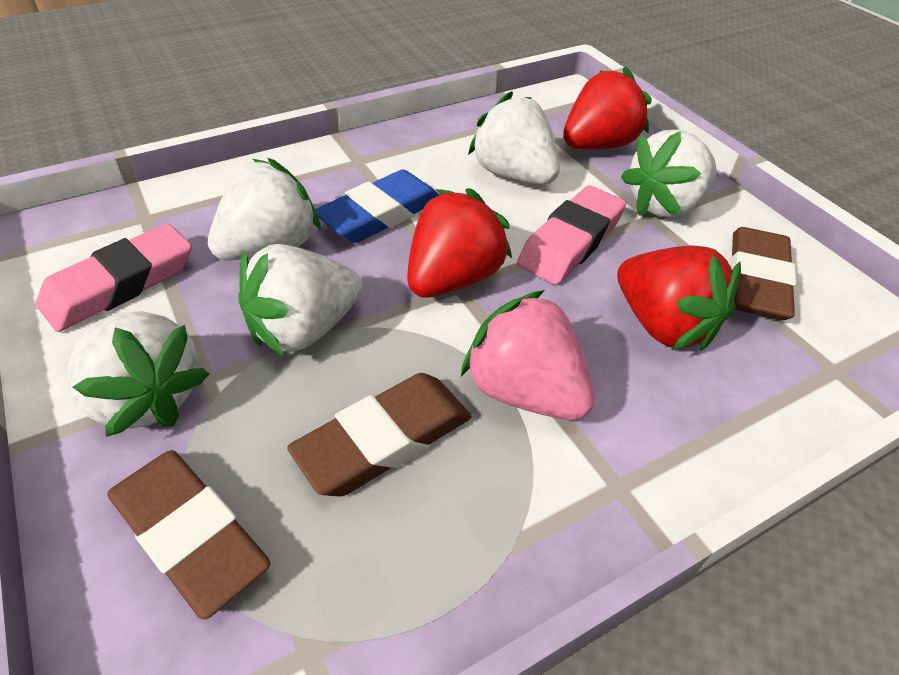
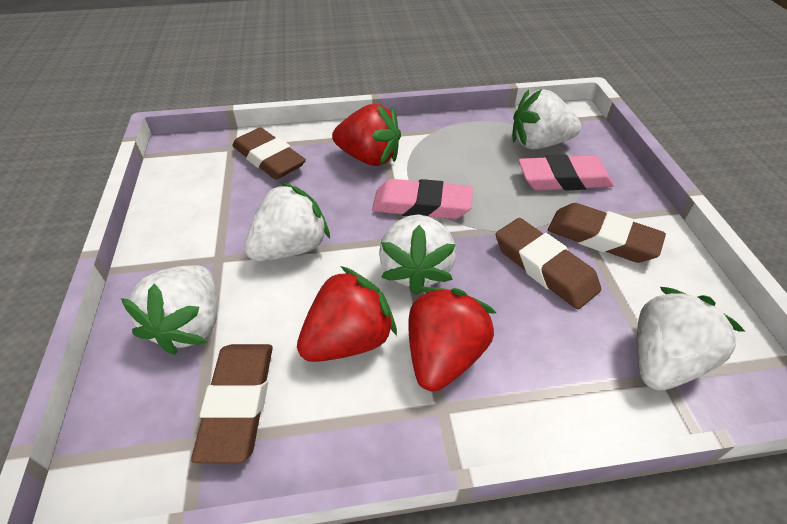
blue eraser: 1 -> 0
brown eraser: 3 -> 4
pink strawberry: 1 -> 0

